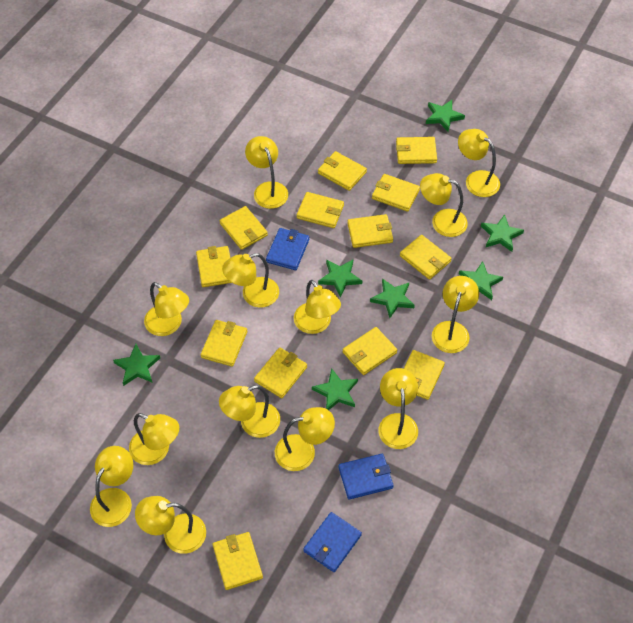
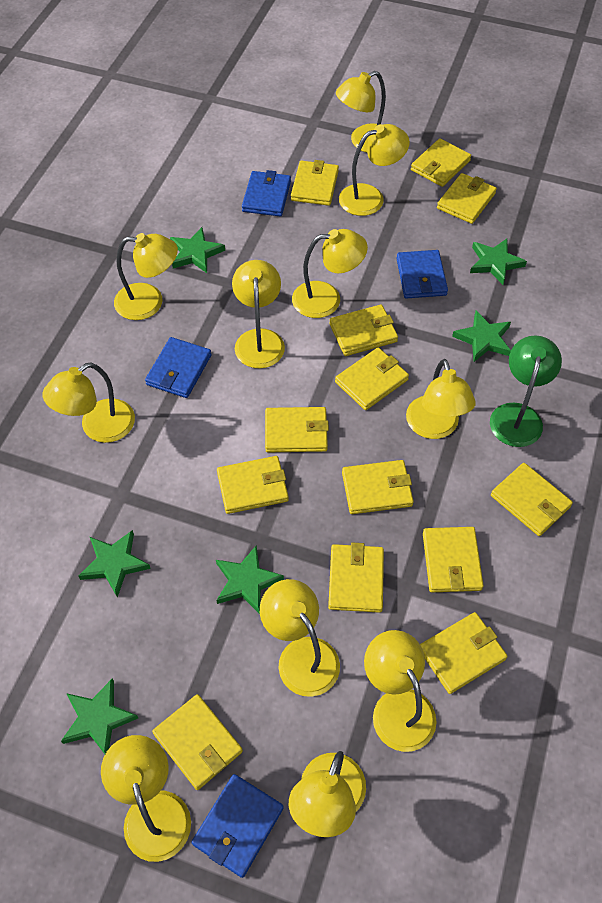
blue wallet: 3 -> 4
green lamp: 0 -> 1
green star: 7 -> 6
yellow lamp: 13 -> 11

